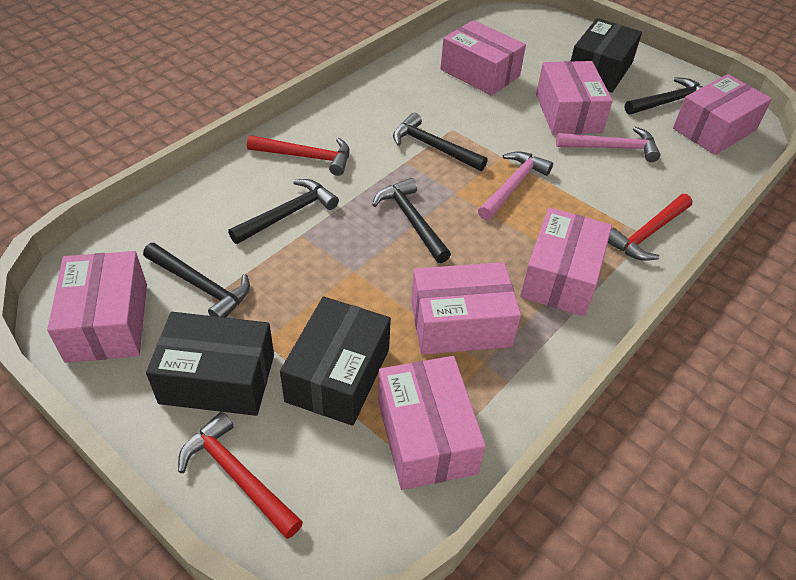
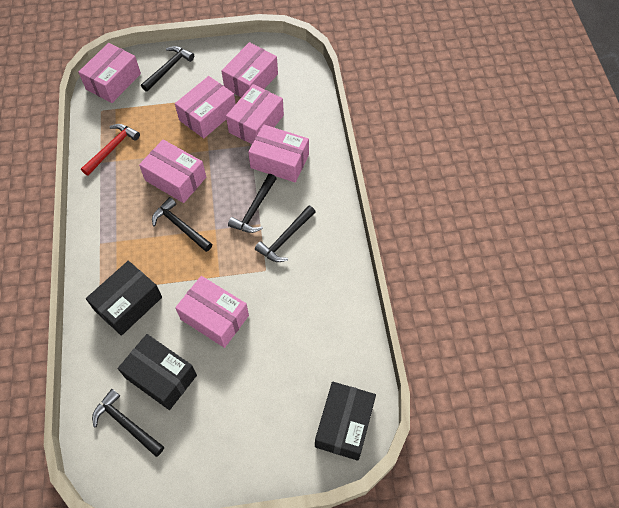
pink hammer: 2 -> 0
red hammer: 3 -> 1

